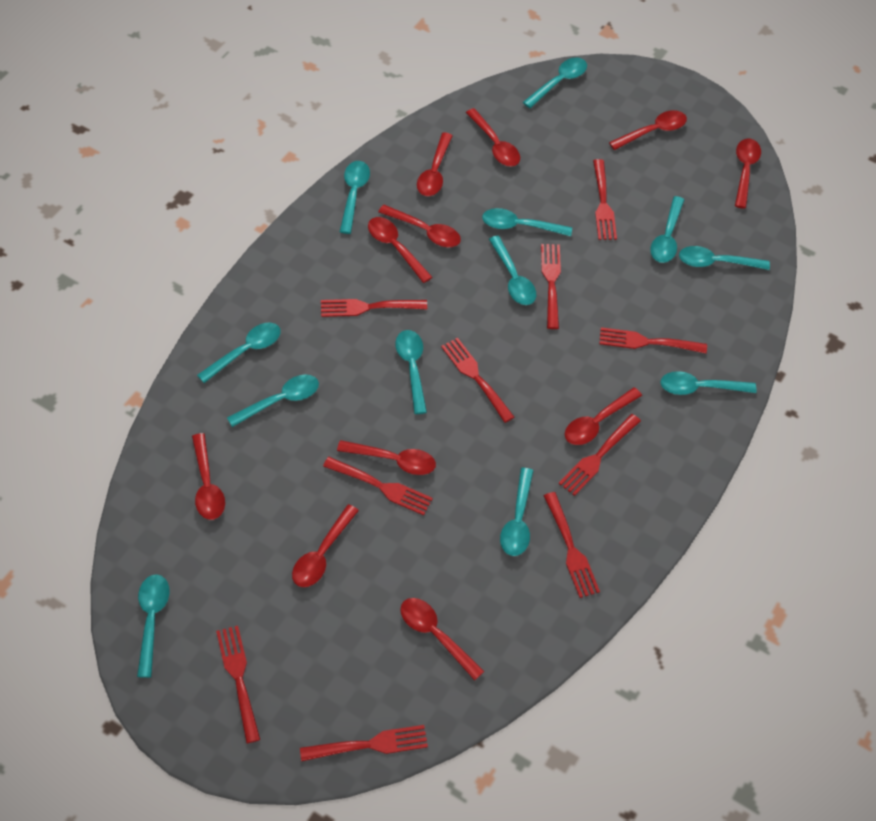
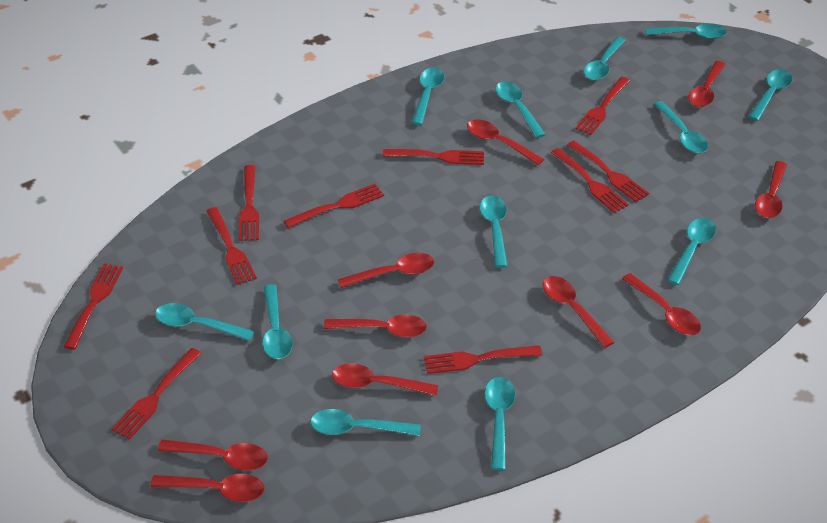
red spoon: 11 -> 10

